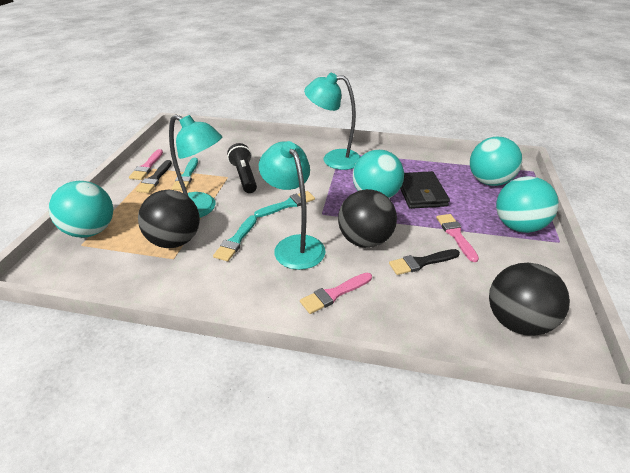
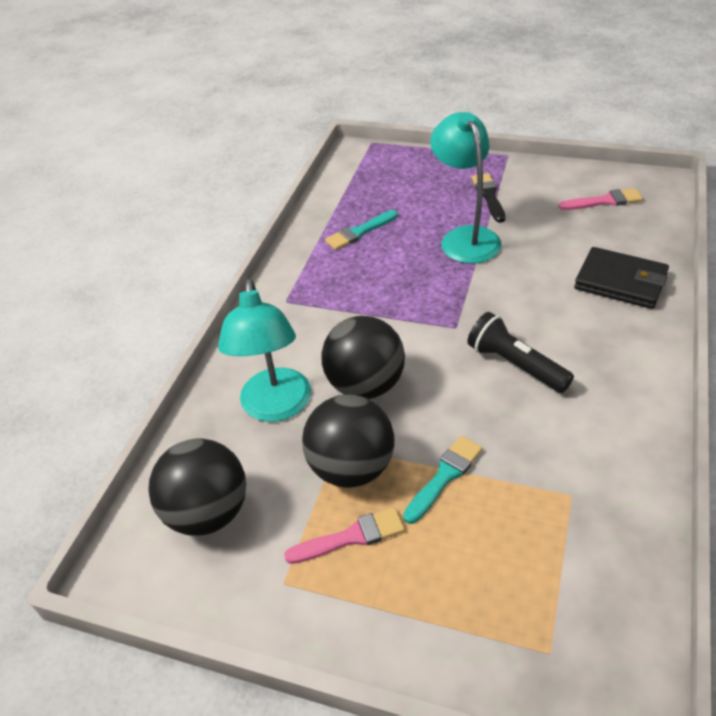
black brush: 2 -> 1
pink brush: 3 -> 2
turquoise ball: 4 -> 0
turquoise brush: 3 -> 2
turquoise lamp: 3 -> 2

